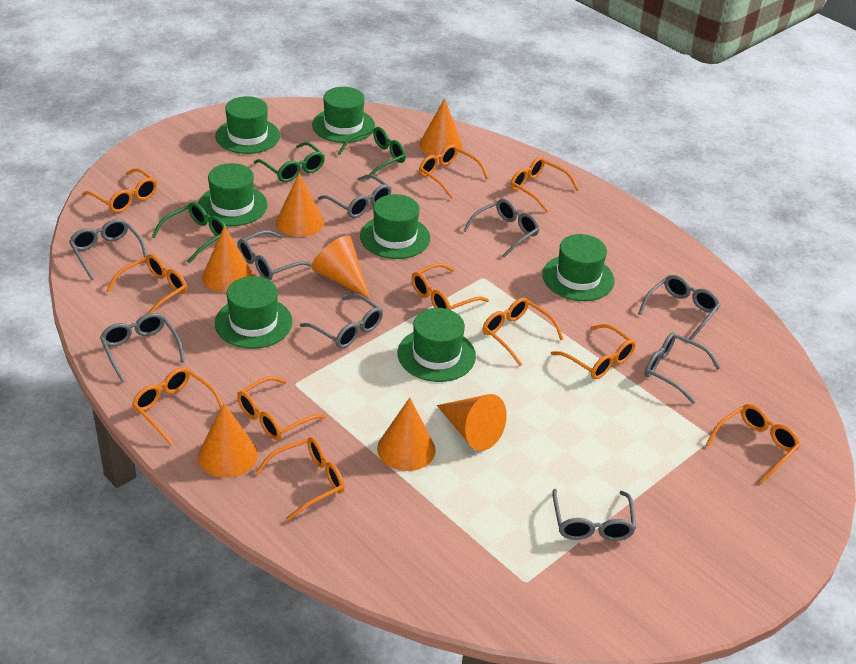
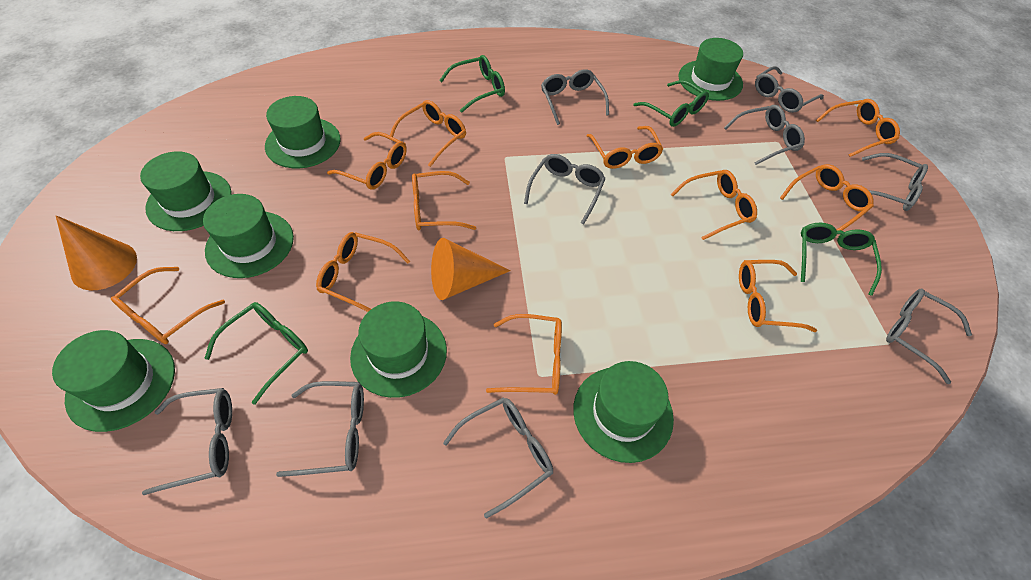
green glasses: 3 -> 4
orange cone: 7 -> 2

